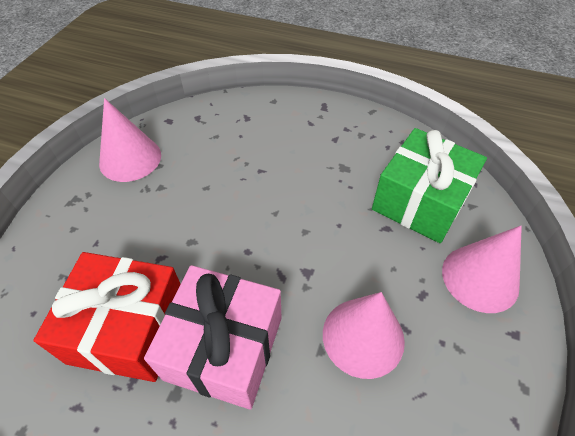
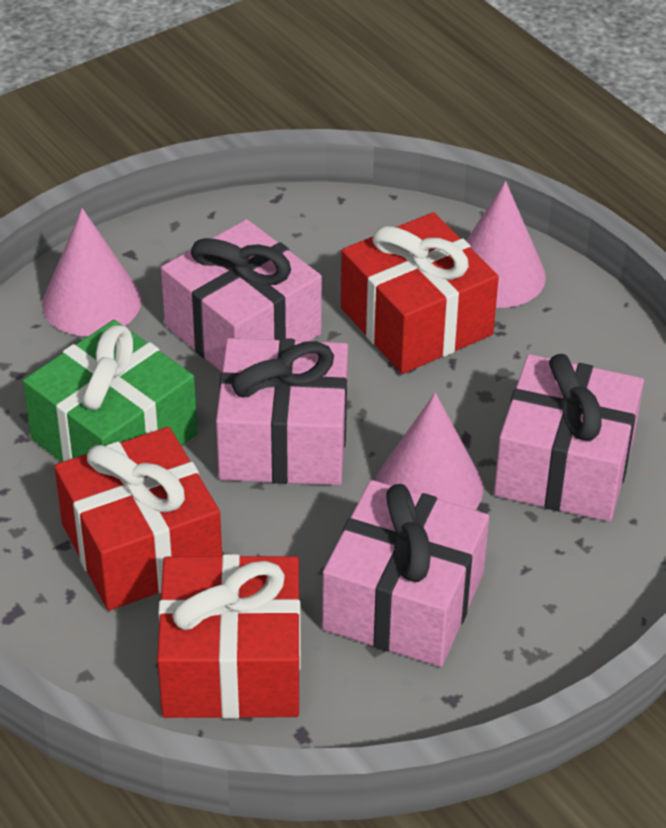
pink gift: 1 -> 4
red gift: 1 -> 3

